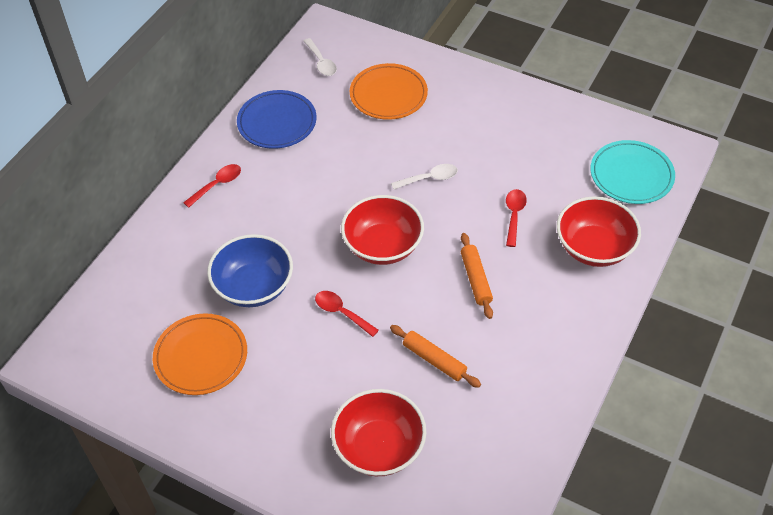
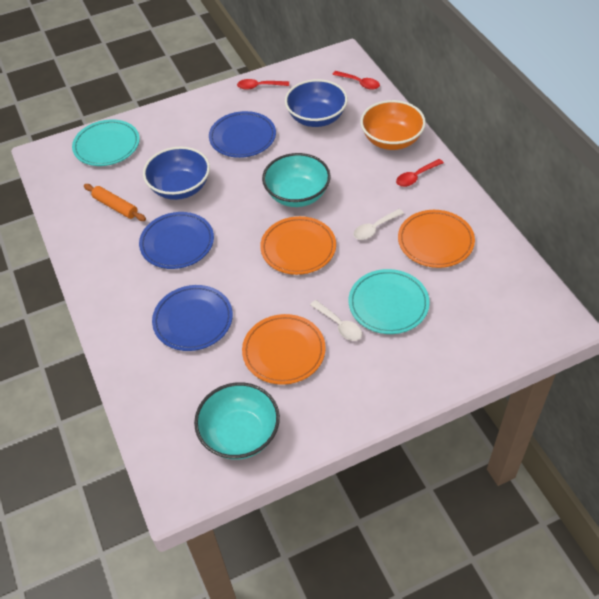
blue bowl: 1 -> 2
blue plate: 1 -> 3
orange bowl: 0 -> 1
orange plate: 2 -> 3
orange rolling pin: 2 -> 1
red bowl: 3 -> 0
turquoise bowl: 0 -> 2
turquoise plate: 1 -> 2

